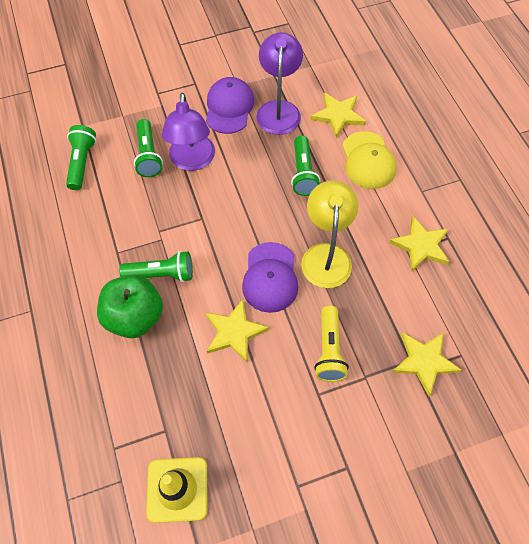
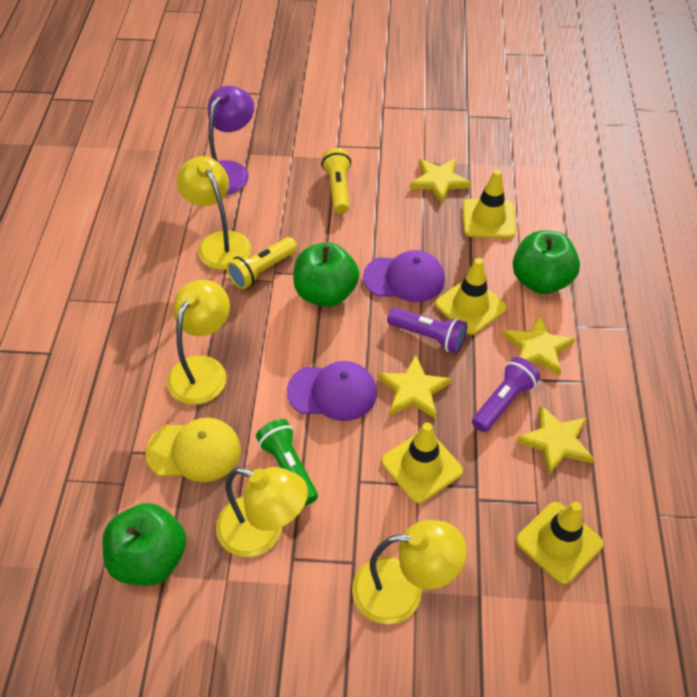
green apple: 1 -> 3
green flashlight: 4 -> 1
purple flashlight: 0 -> 2
purple lamp: 2 -> 1
yellow flashlight: 1 -> 2
yellow lamp: 1 -> 4
yellow traffic cone: 1 -> 4

